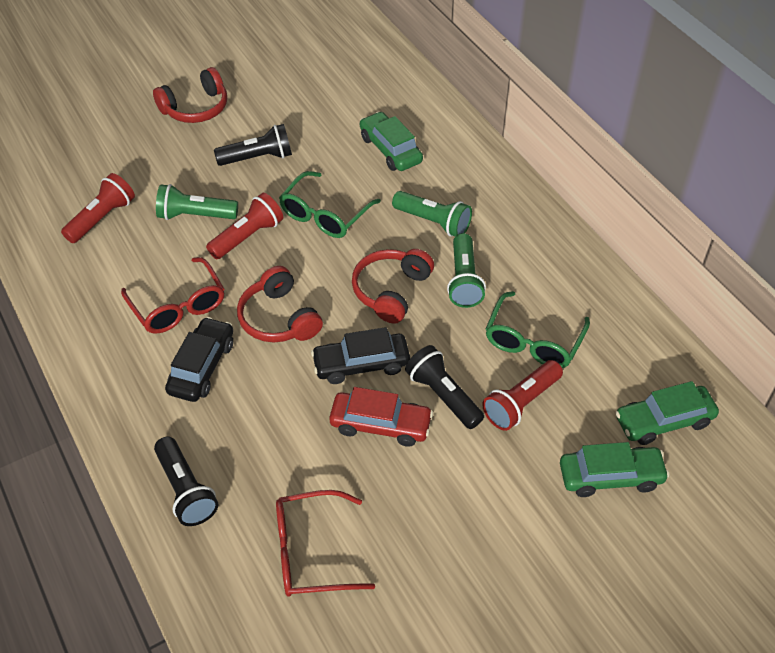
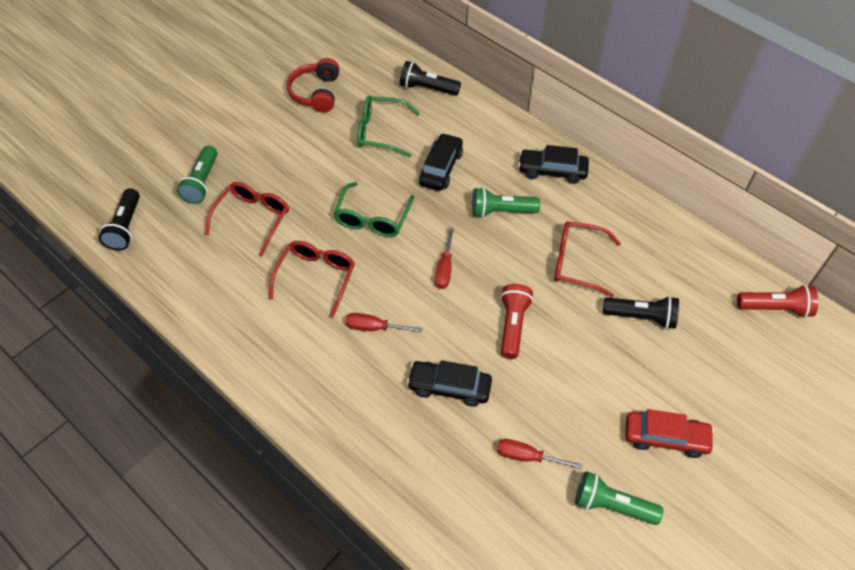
black car: 2 -> 3
green car: 3 -> 0
red flashlight: 3 -> 2
red glasses: 2 -> 3
red headphones: 3 -> 1
red screwdriver: 0 -> 3

